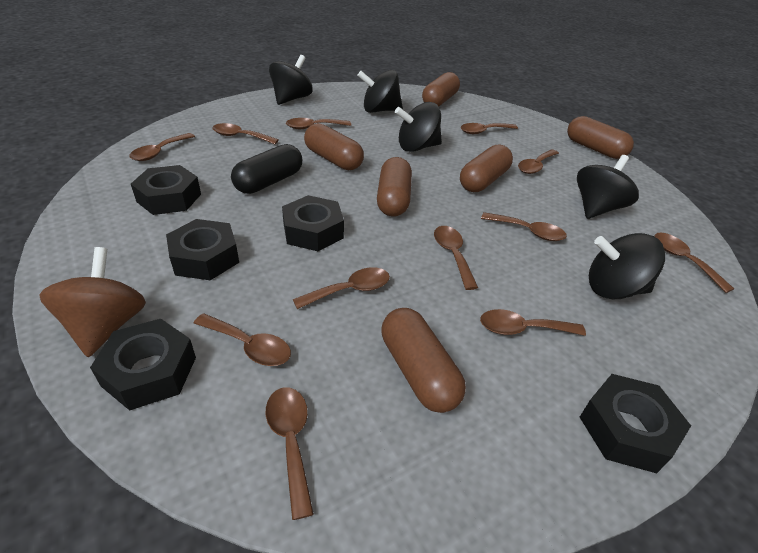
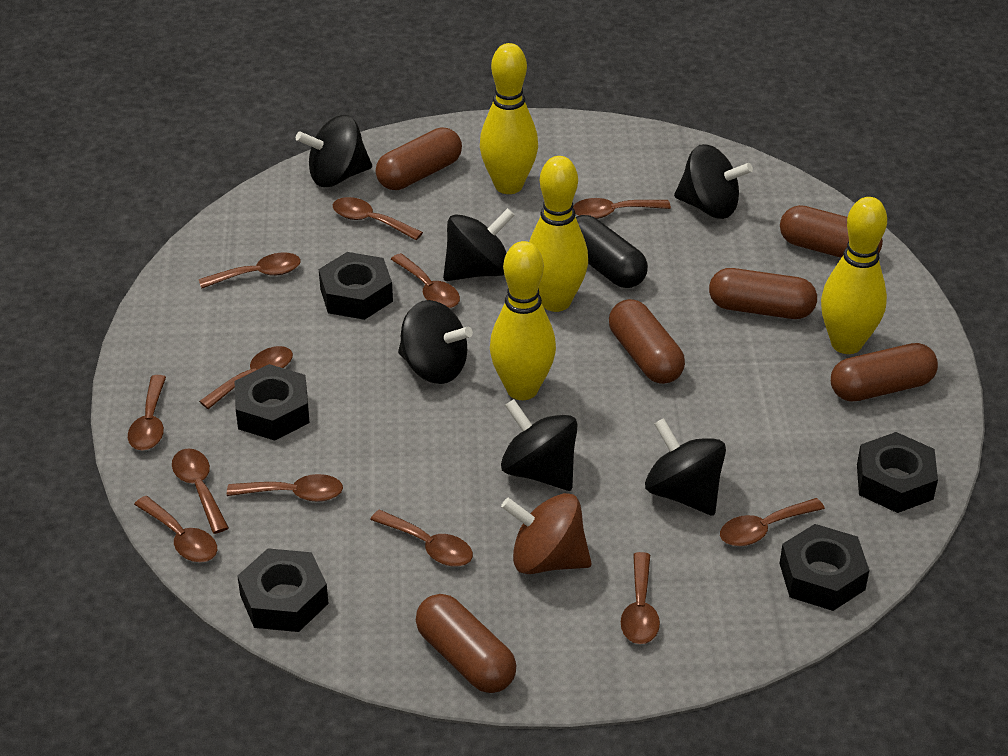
black spinning top: 5 -> 6
yellow bowling pin: 0 -> 4

